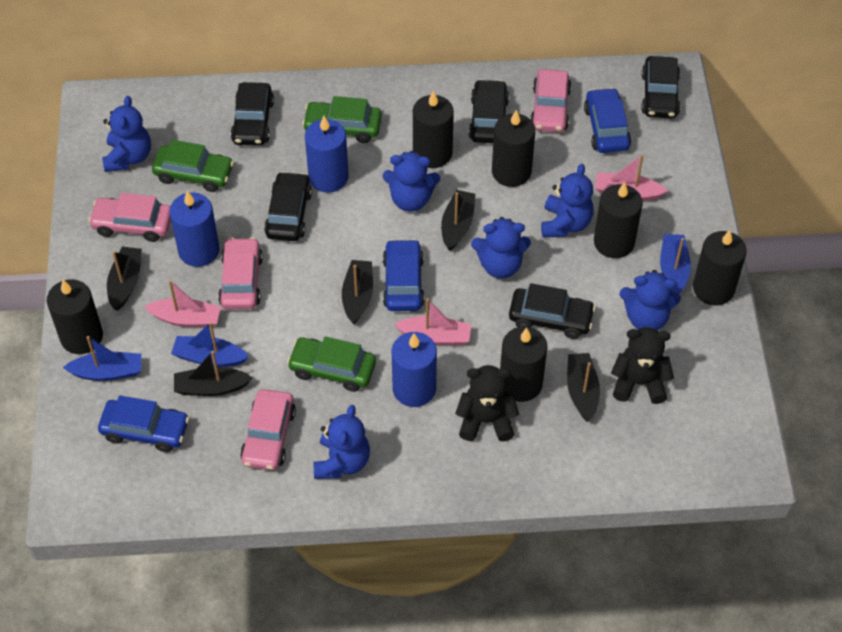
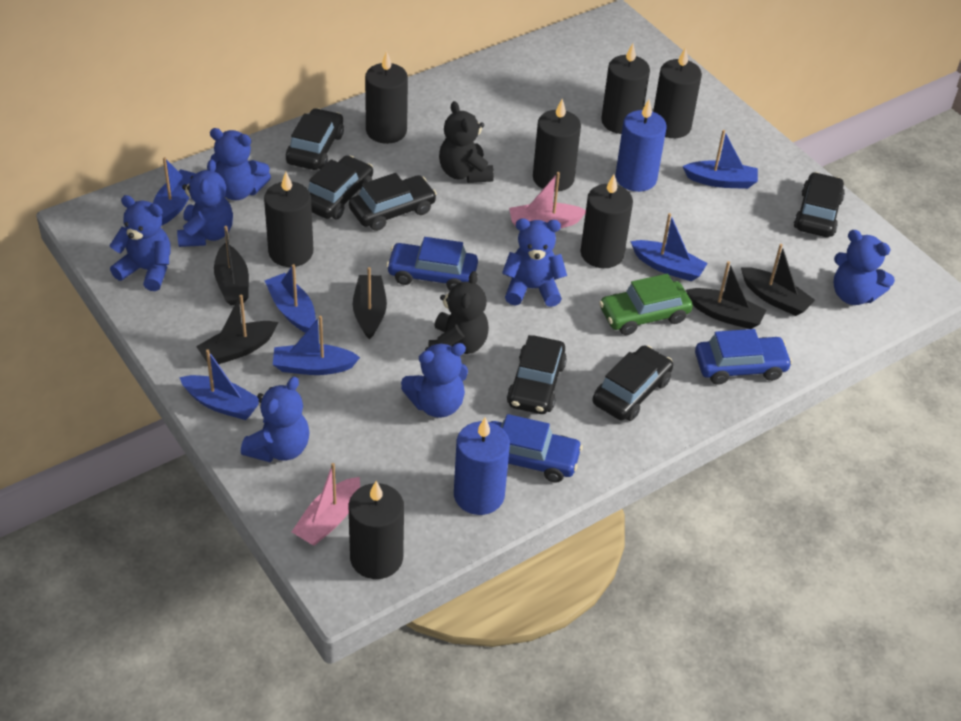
black candle: 6 -> 7
black car: 5 -> 6
blue boat: 3 -> 6
blue candle: 3 -> 2
blue teddy bear: 6 -> 7
green car: 3 -> 1
pink boat: 3 -> 2
pink car: 4 -> 0

